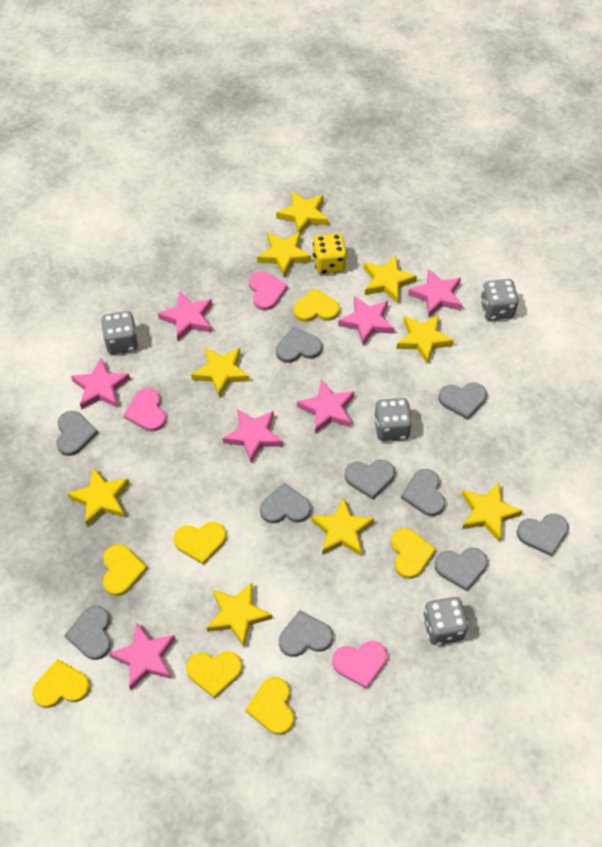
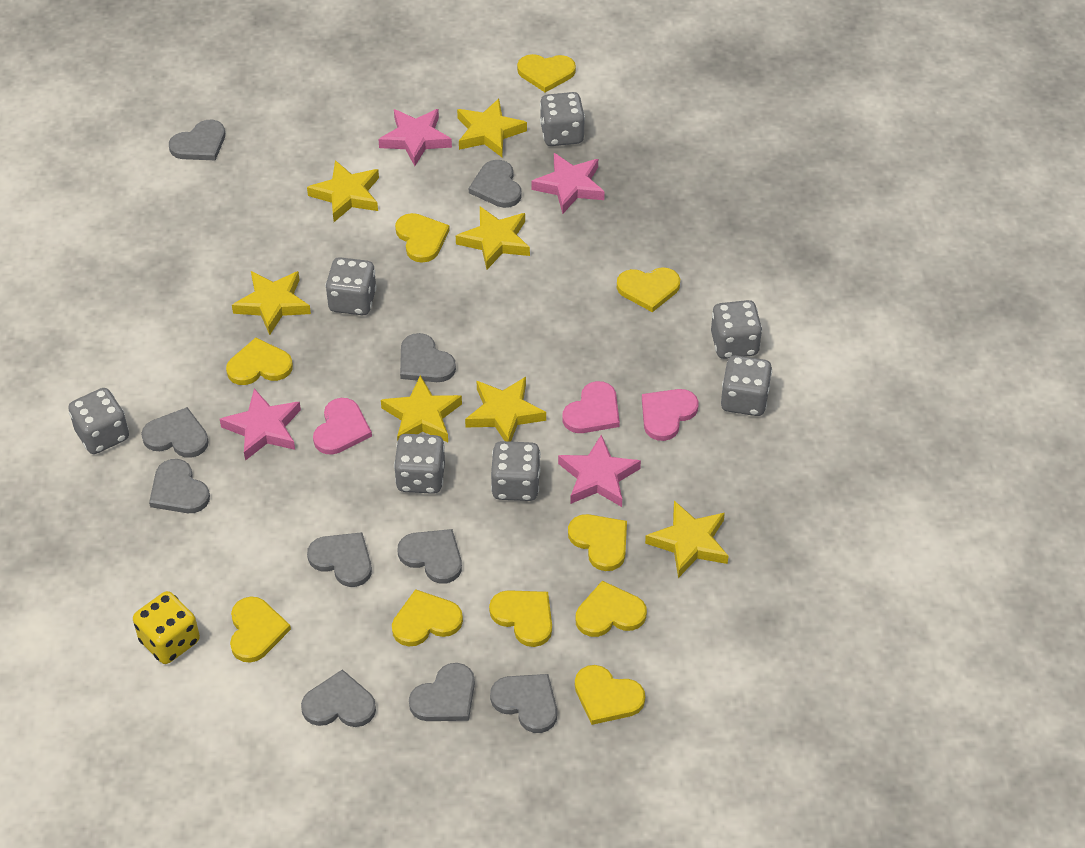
grey dice: 4 -> 7
pink star: 7 -> 4
yellow heart: 7 -> 10
yellow star: 9 -> 7

